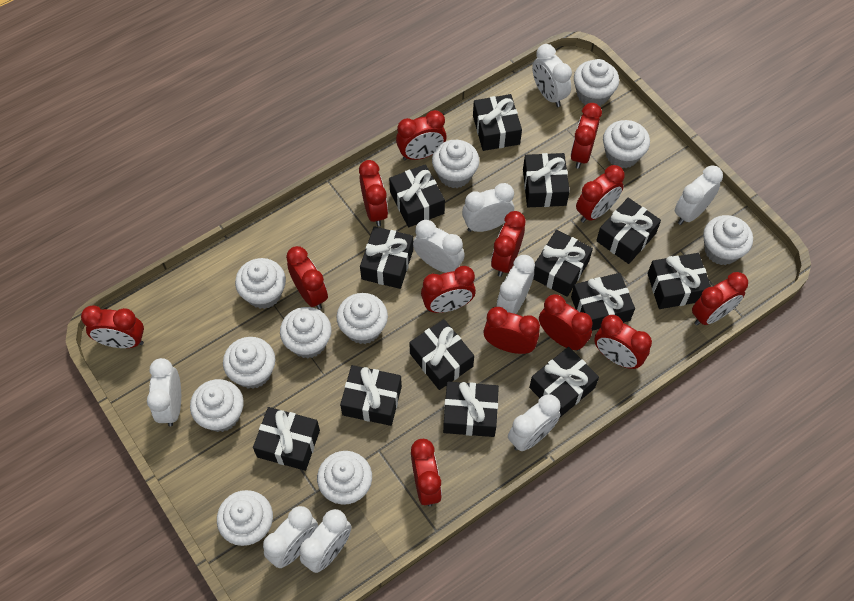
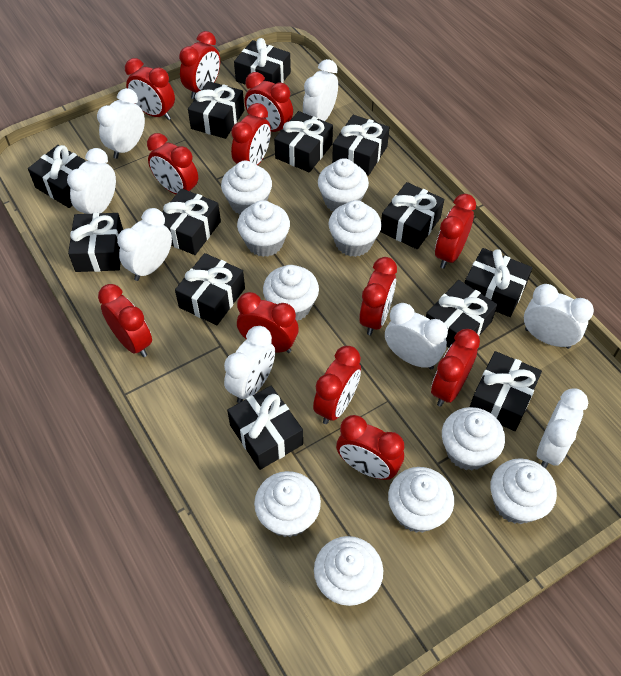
red clock: 13 -> 12
white clock: 9 -> 8
white cupcake: 11 -> 10

